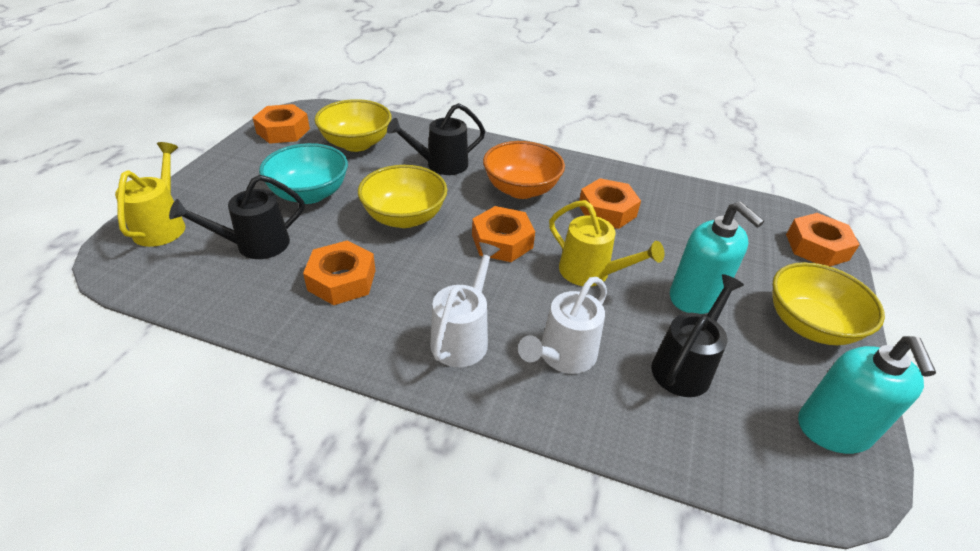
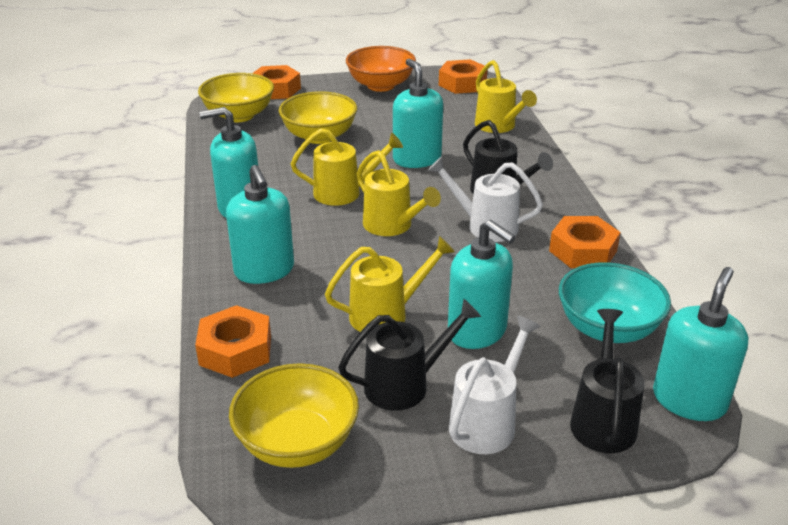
orange nut: 5 -> 4
turquoise soap dispenser: 2 -> 5
yellow watering can: 2 -> 4

